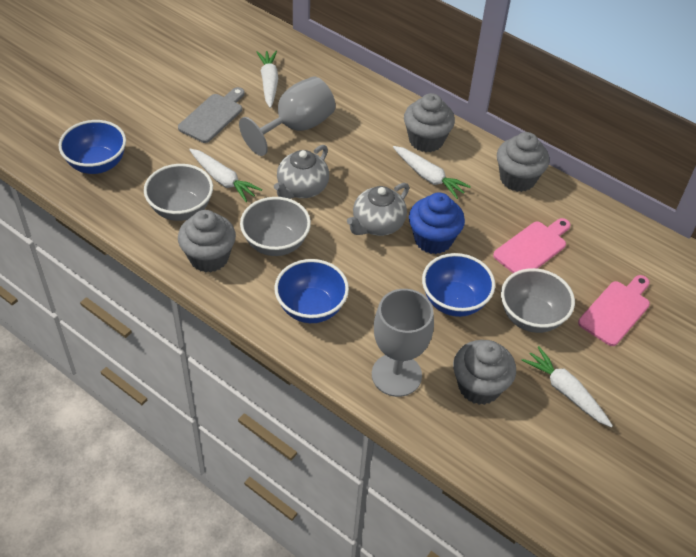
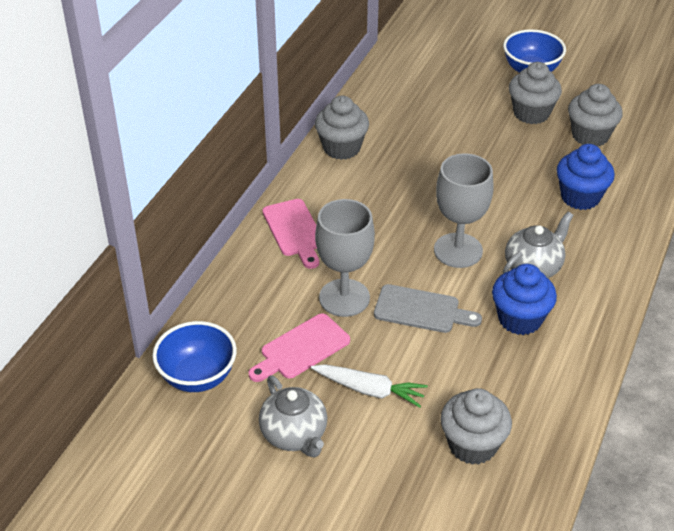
blue bowl: 3 -> 2
blue cupcake: 1 -> 2
grey bowl: 3 -> 0
white carrot: 4 -> 1

